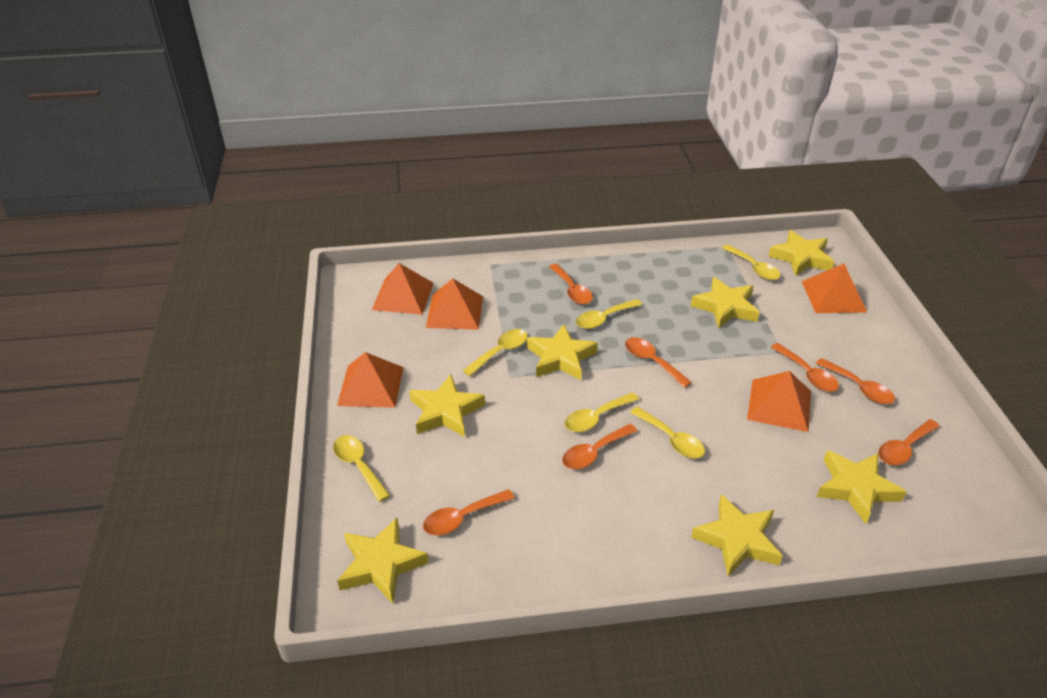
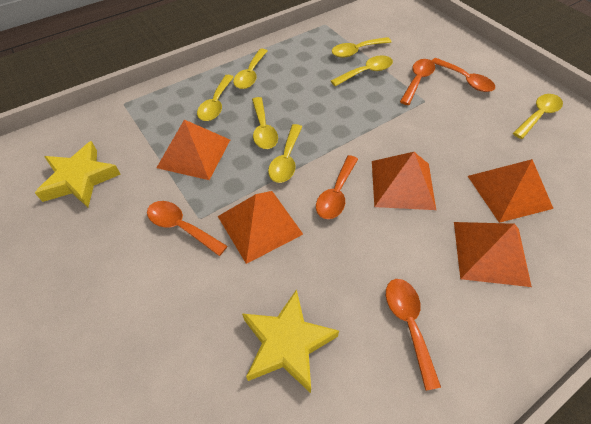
orange spoon: 7 -> 5
yellow spoon: 6 -> 7
yellow star: 7 -> 2

